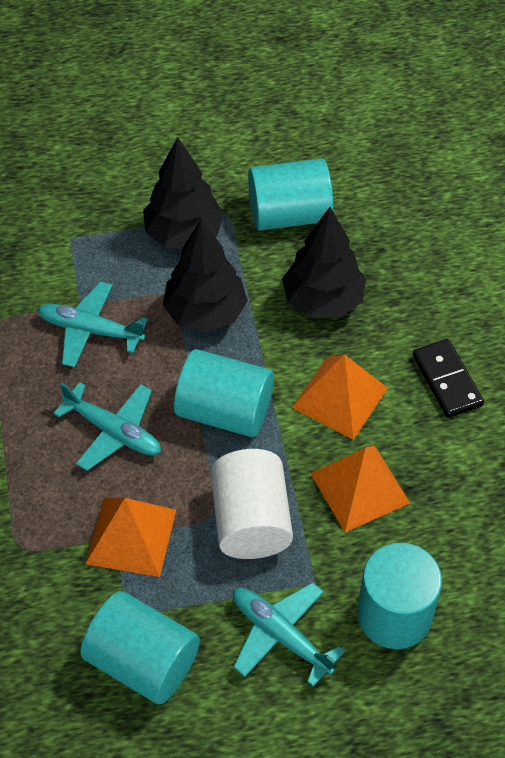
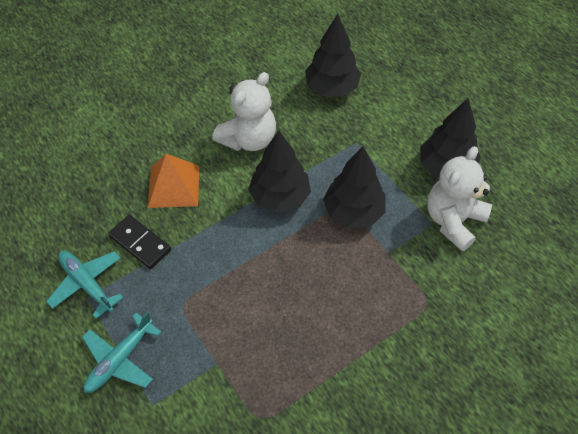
black tree: 3 -> 4
orange pyramid: 3 -> 1
turquoise cylinder: 4 -> 0
turquoise plane: 3 -> 2
white cylinder: 1 -> 0
white teddy bear: 0 -> 2

